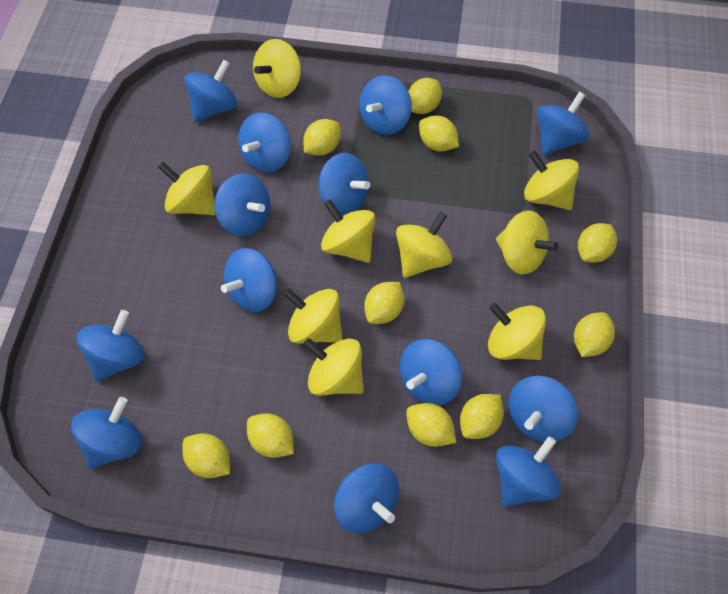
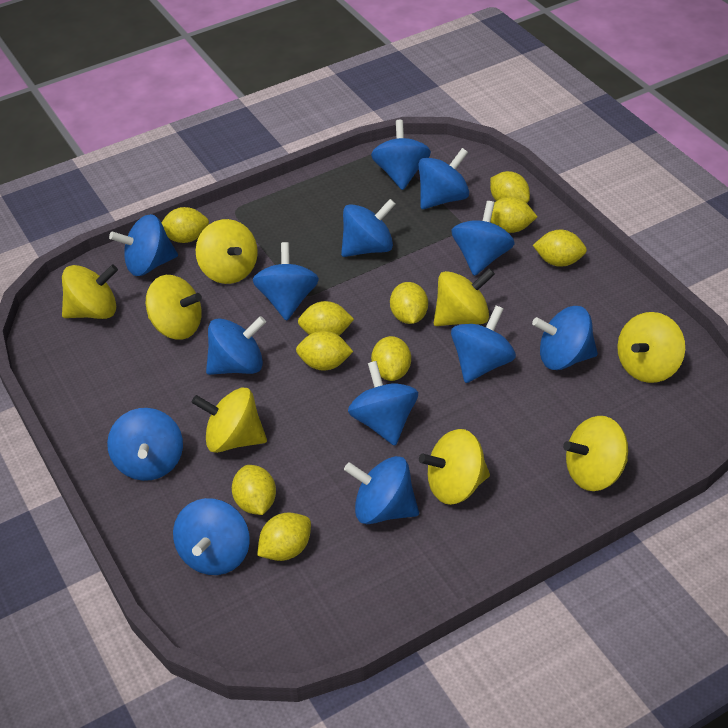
yellow spinning top: 9 -> 8

